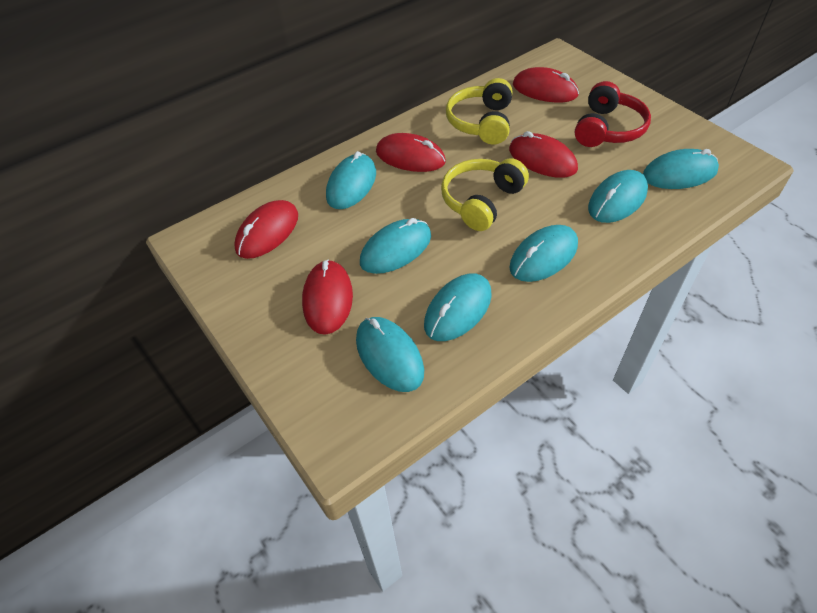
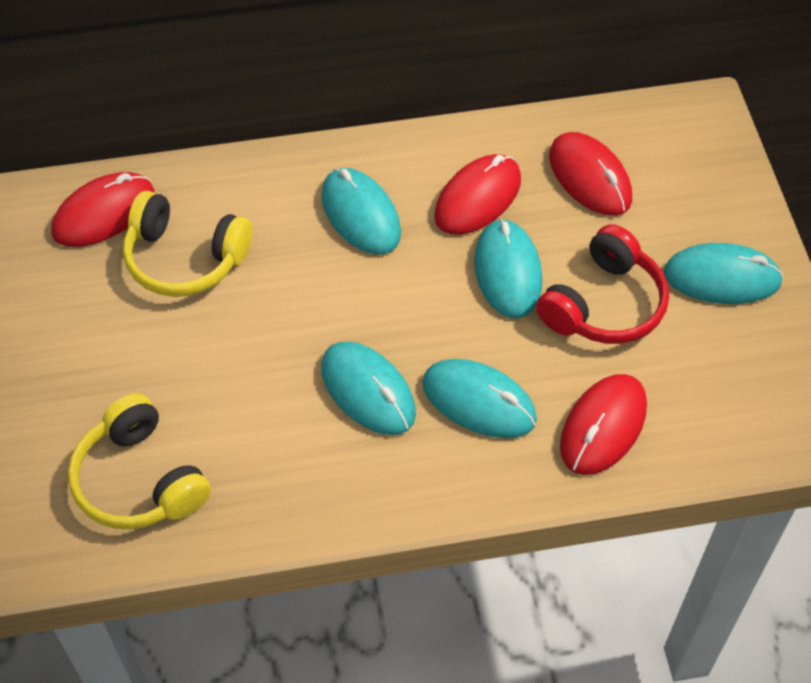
red mouse: 5 -> 4
turquoise mouse: 7 -> 5

